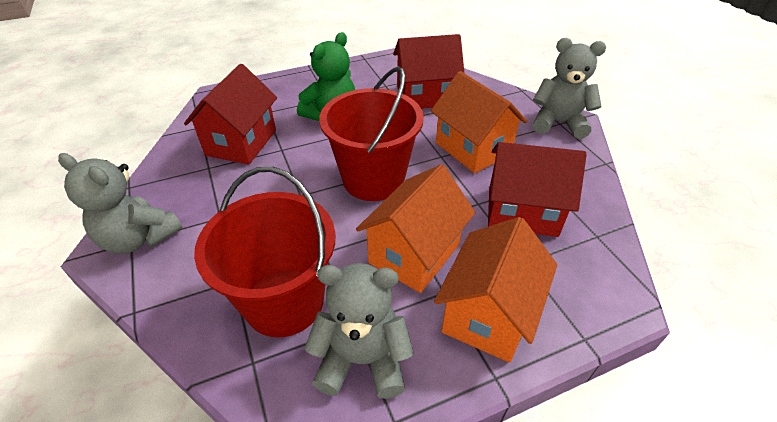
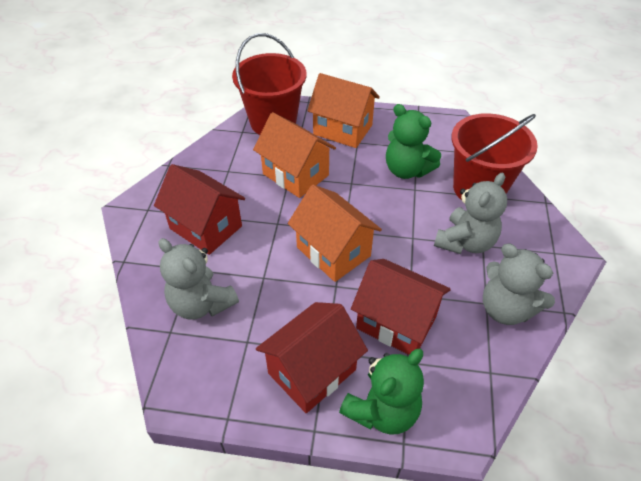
green teddy bear: 1 -> 2

